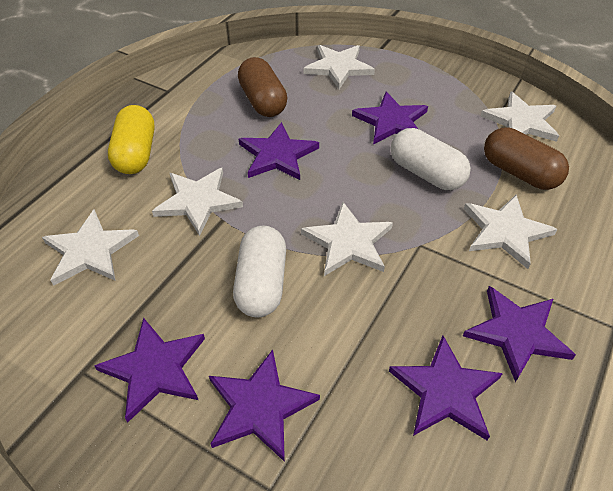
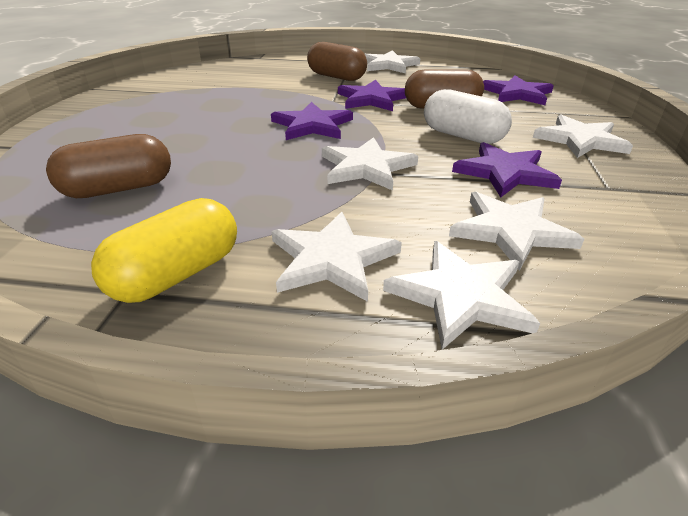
brown capsule: 2 -> 3
purple star: 6 -> 4
white capsule: 2 -> 1

